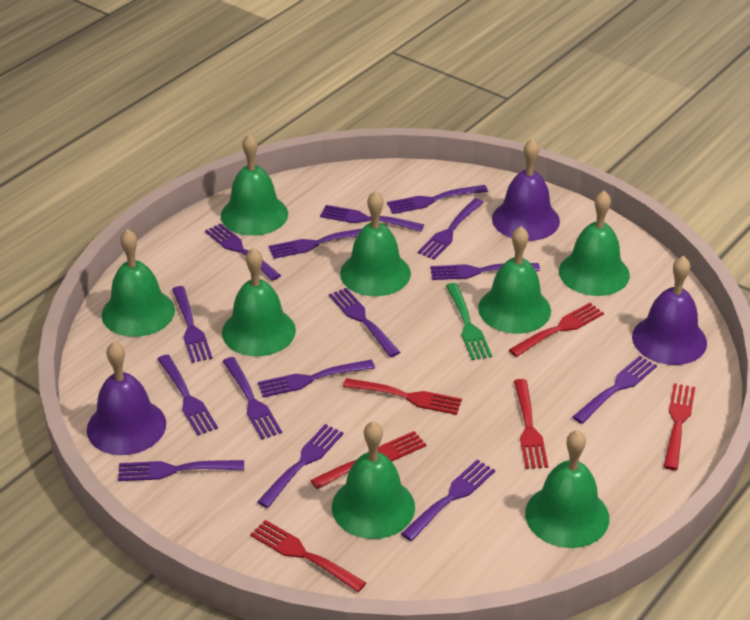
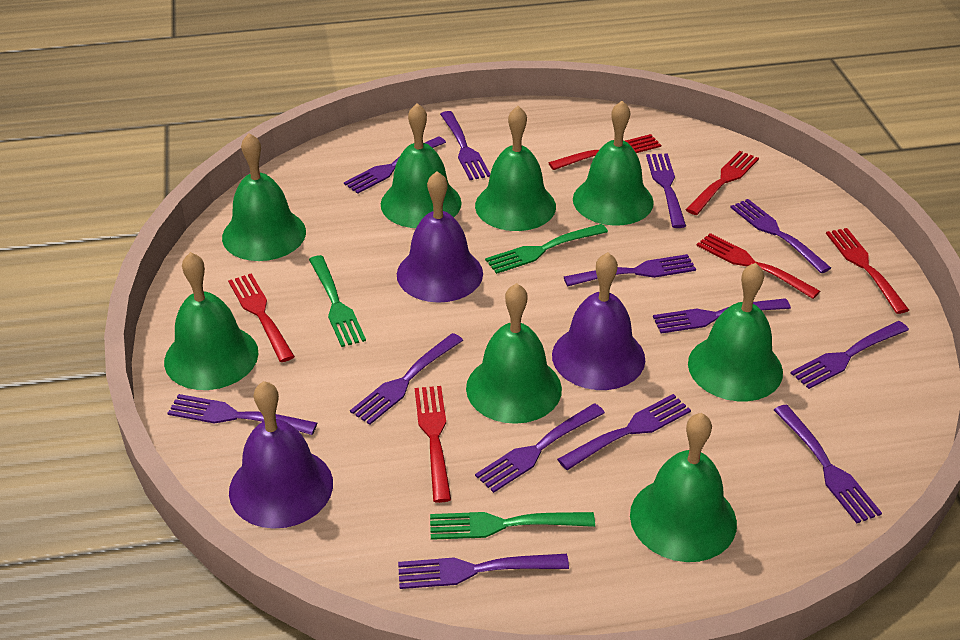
green fork: 1 -> 3
purple fork: 15 -> 13

